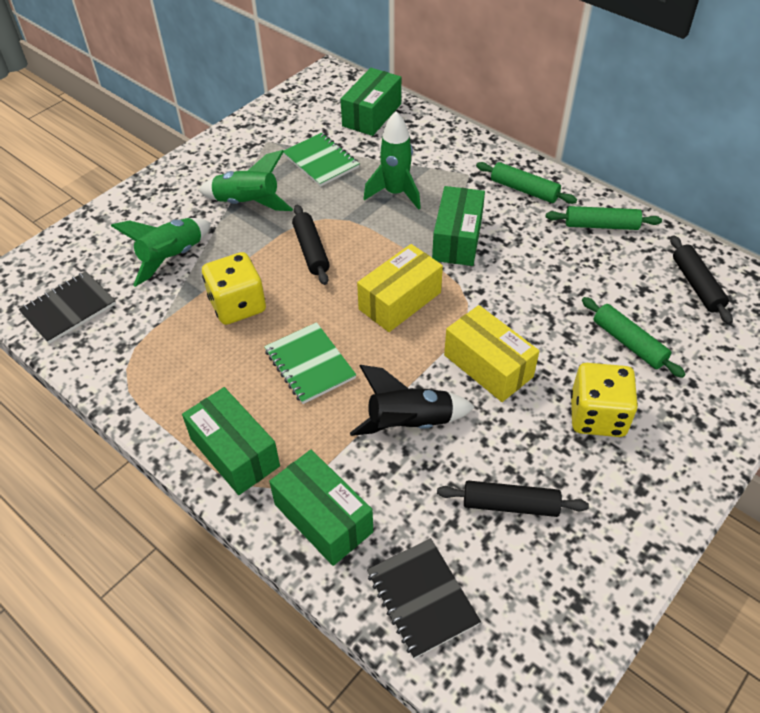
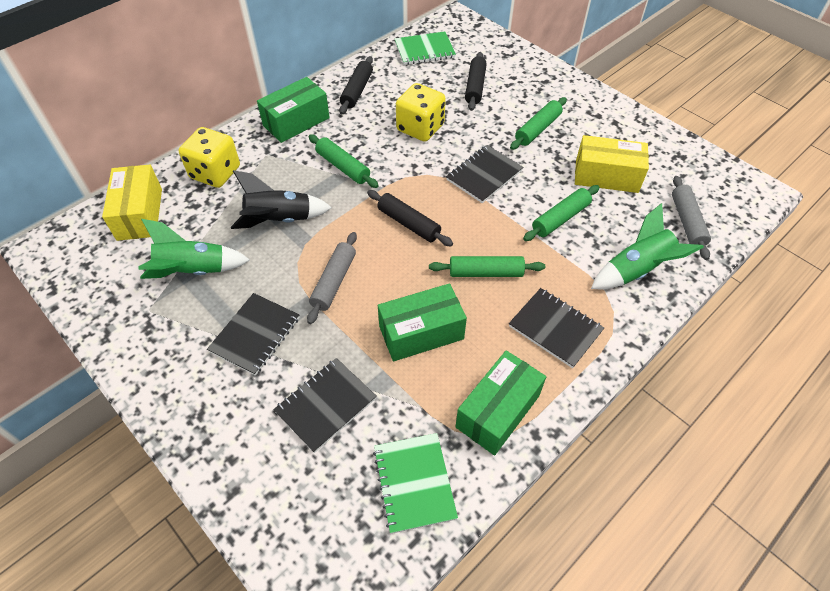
black notebook: 2 -> 4
green box: 4 -> 3
green rocket: 3 -> 2
green rolling pin: 3 -> 4
grey rolling pin: 0 -> 2

